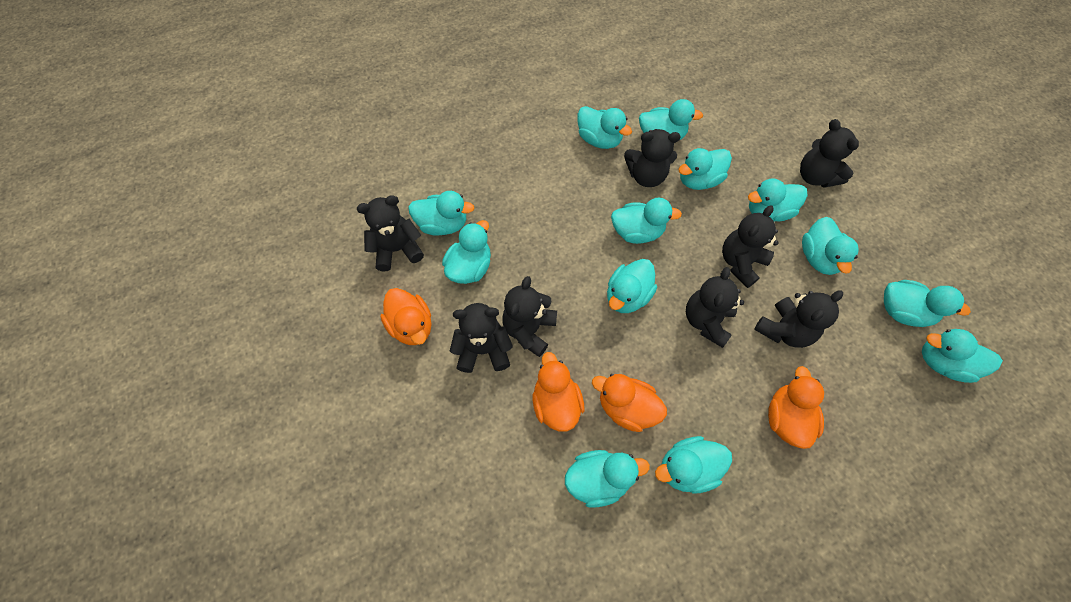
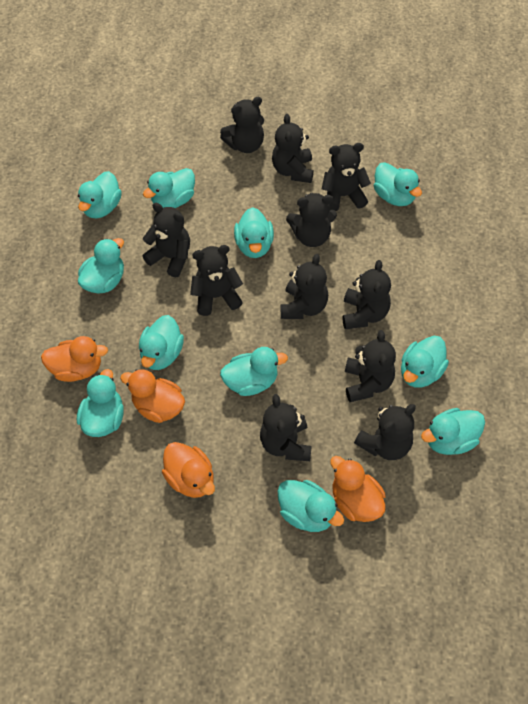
black teddy bear: 8 -> 11
turquoise duck: 13 -> 11

